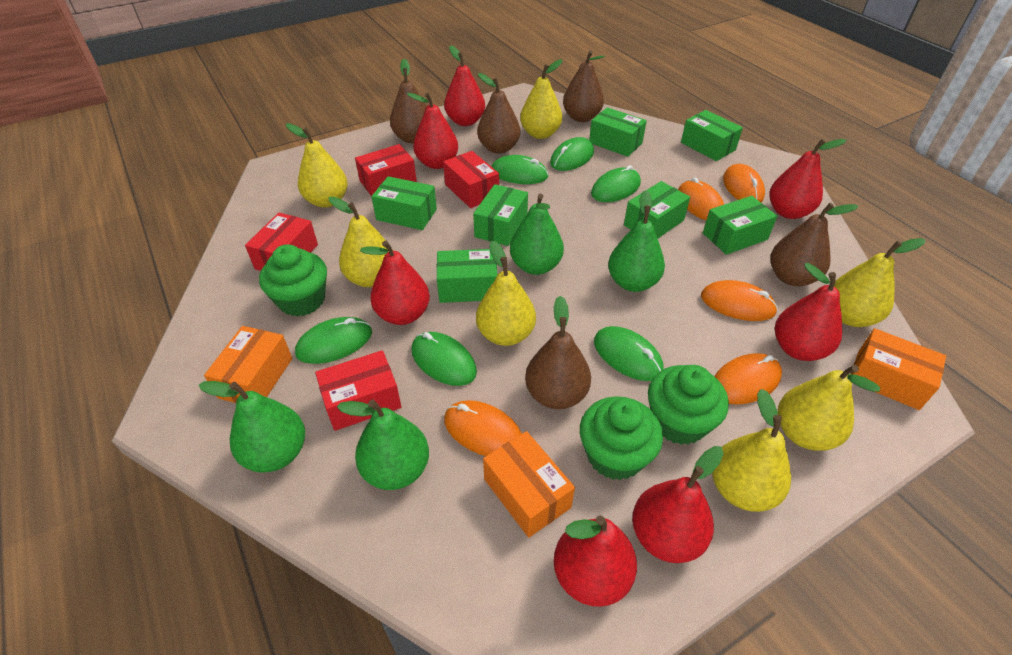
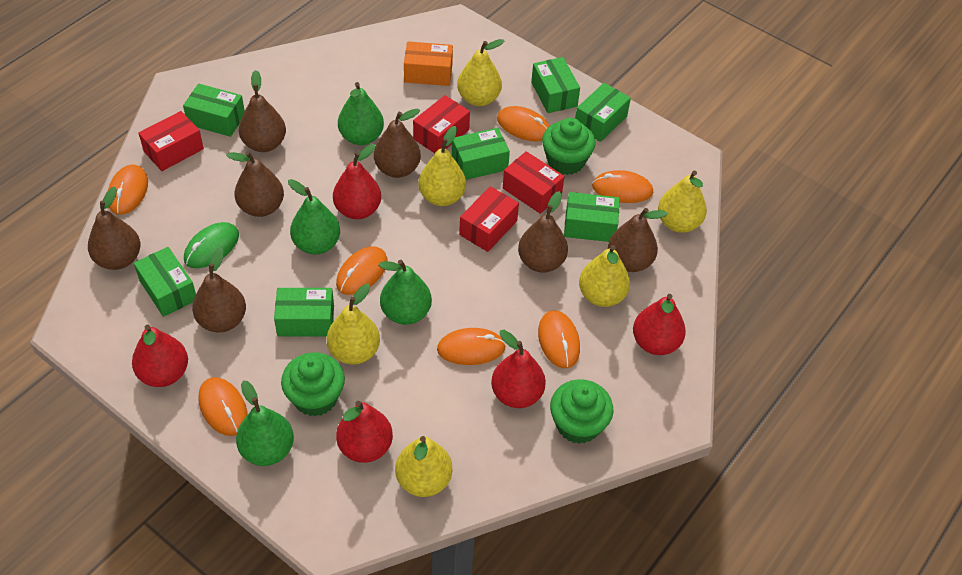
brown pear: 5 -> 7
green mouse: 6 -> 1
orange box: 3 -> 1
orange mouse: 5 -> 7
red pear: 7 -> 5
yellow pear: 7 -> 6

